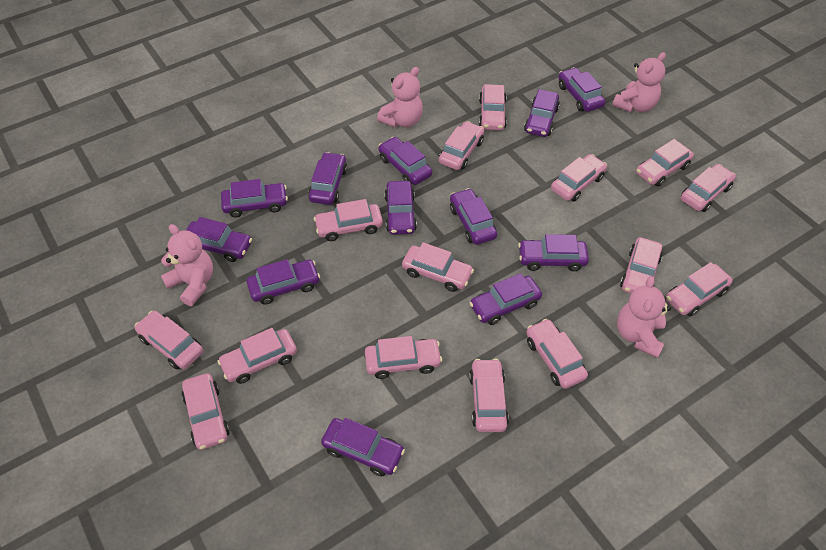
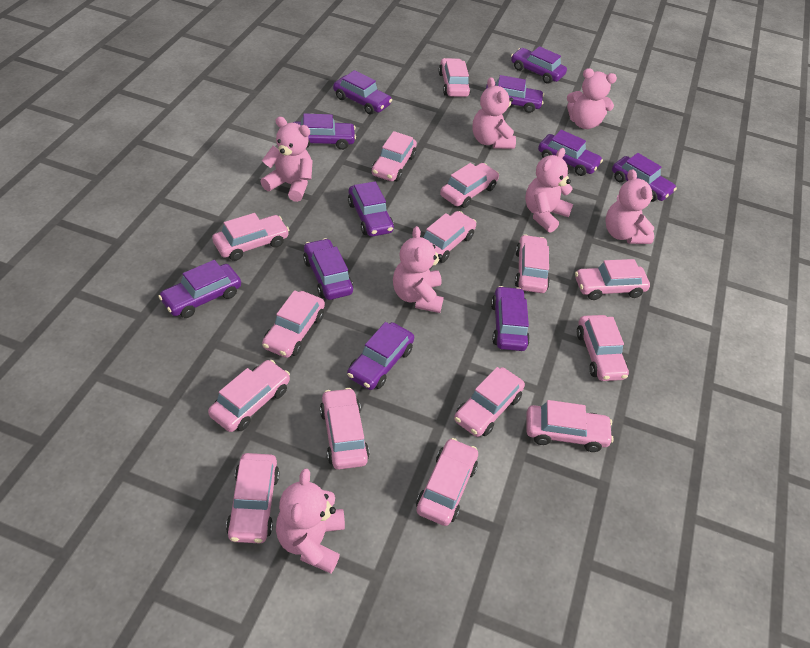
pink teddy bear: 4 -> 7
purple car: 12 -> 11

